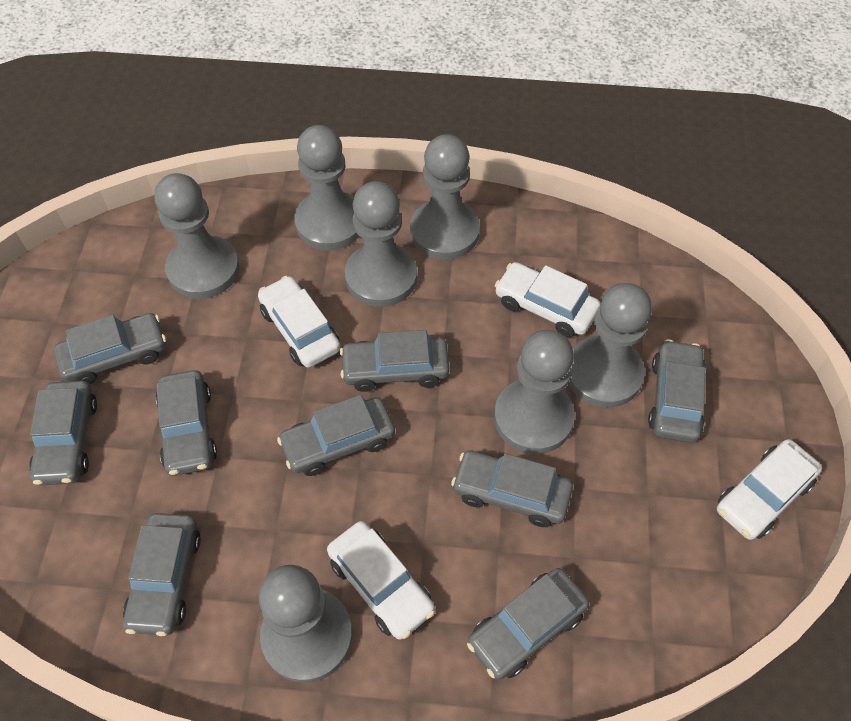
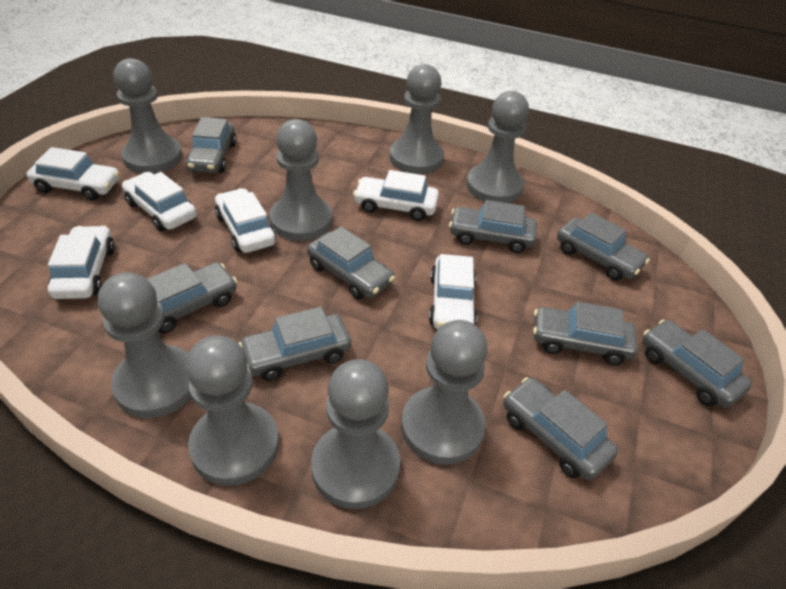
grey pawn: 7 -> 8
white car: 4 -> 6

